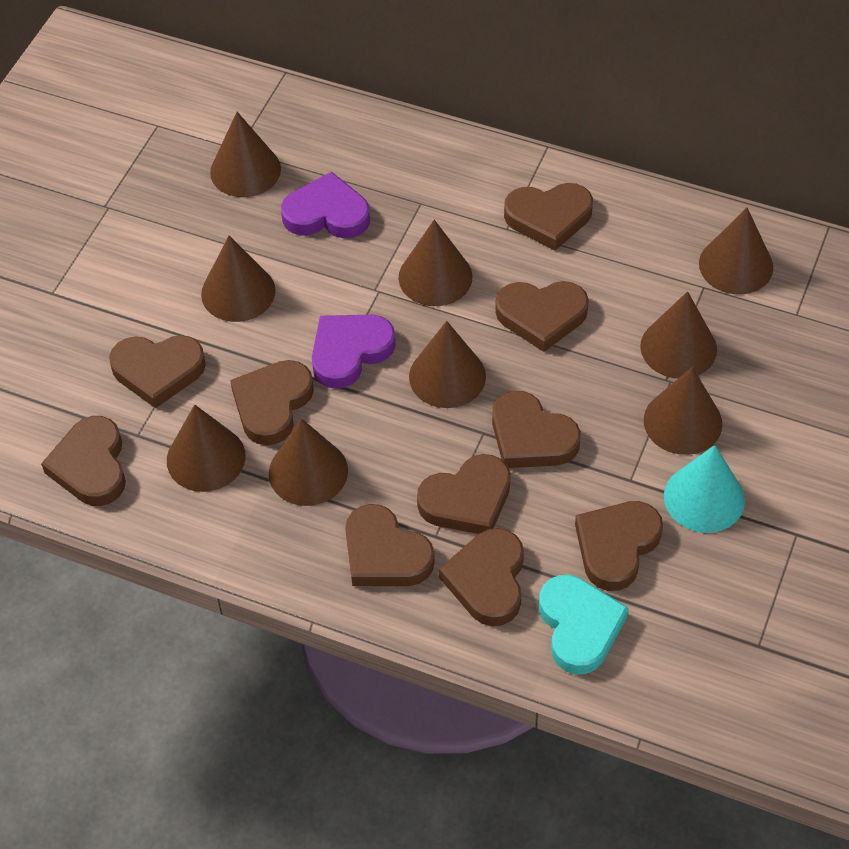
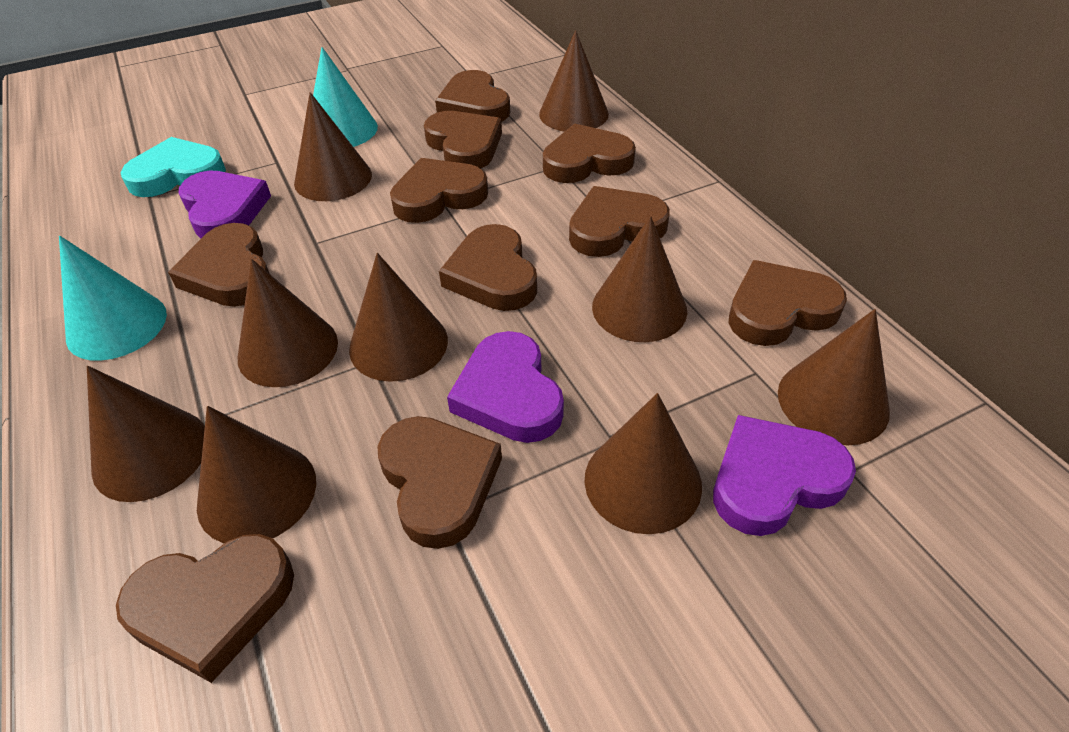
purple heart: 2 -> 3
turquoise cone: 1 -> 2

